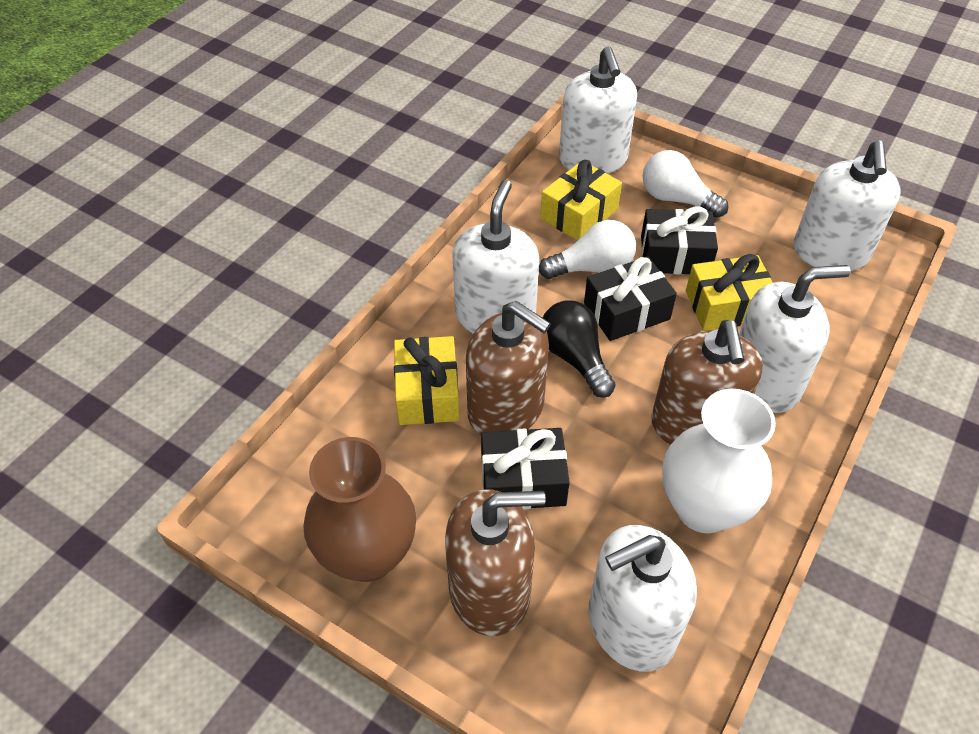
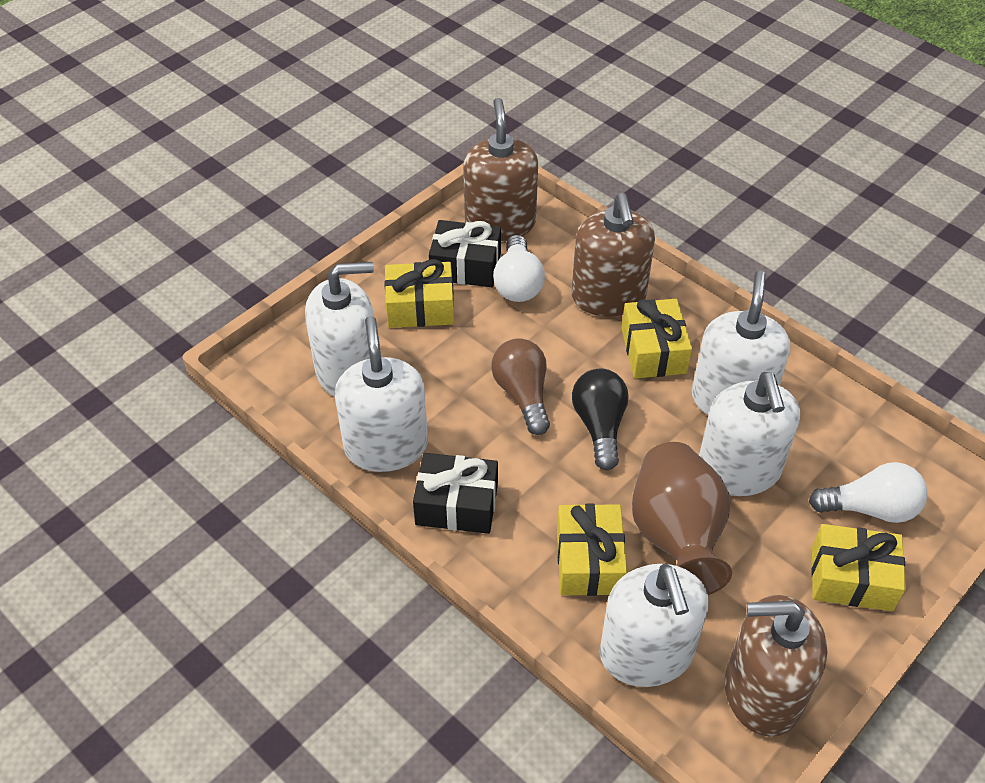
black gift: 3 -> 2
brown light bulb: 0 -> 1
white vase: 1 -> 0
yellow gift: 3 -> 4

